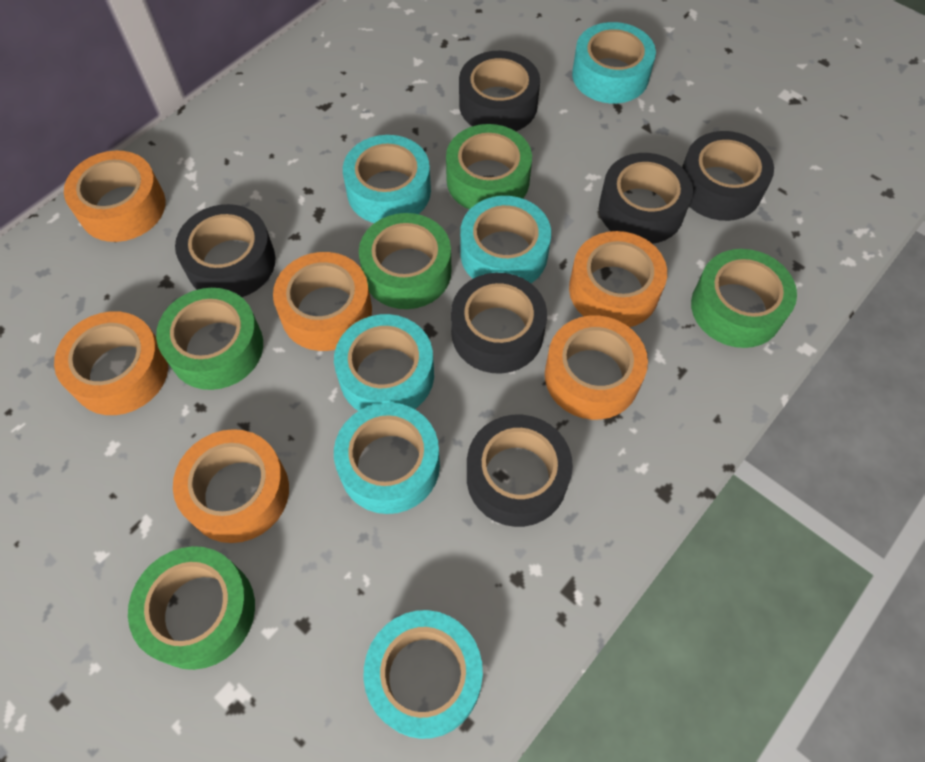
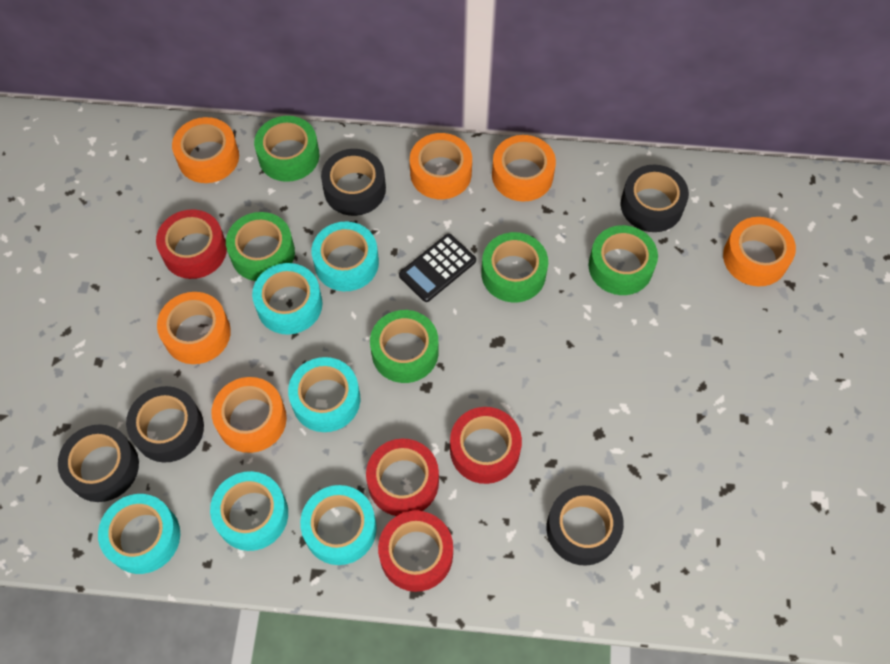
black calculator: 0 -> 1
black tape: 6 -> 5
red tape: 0 -> 4

